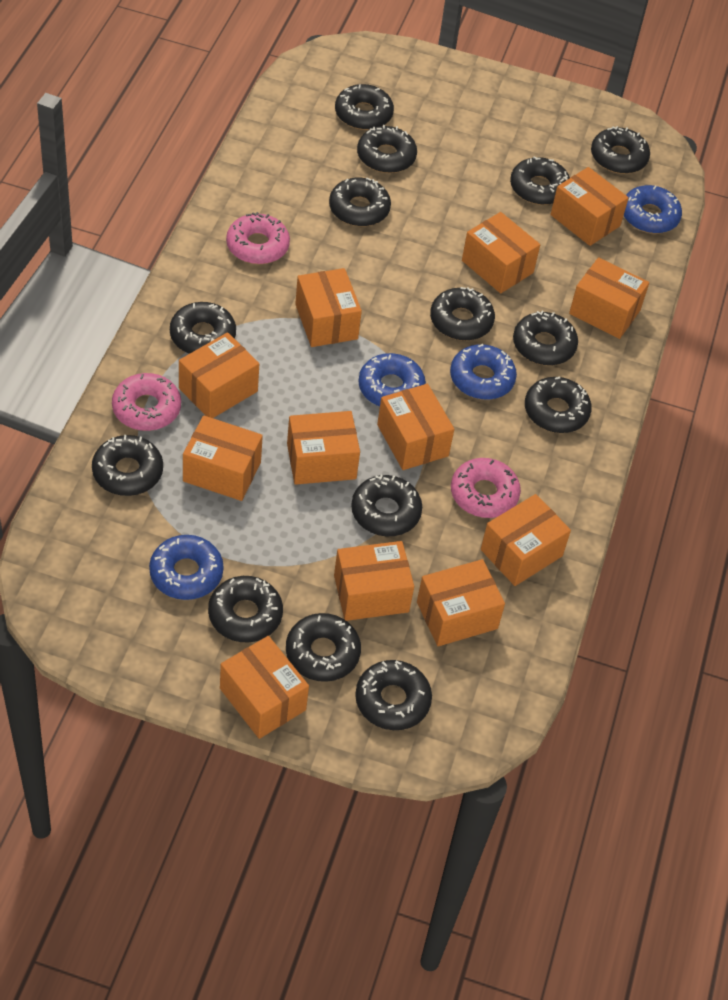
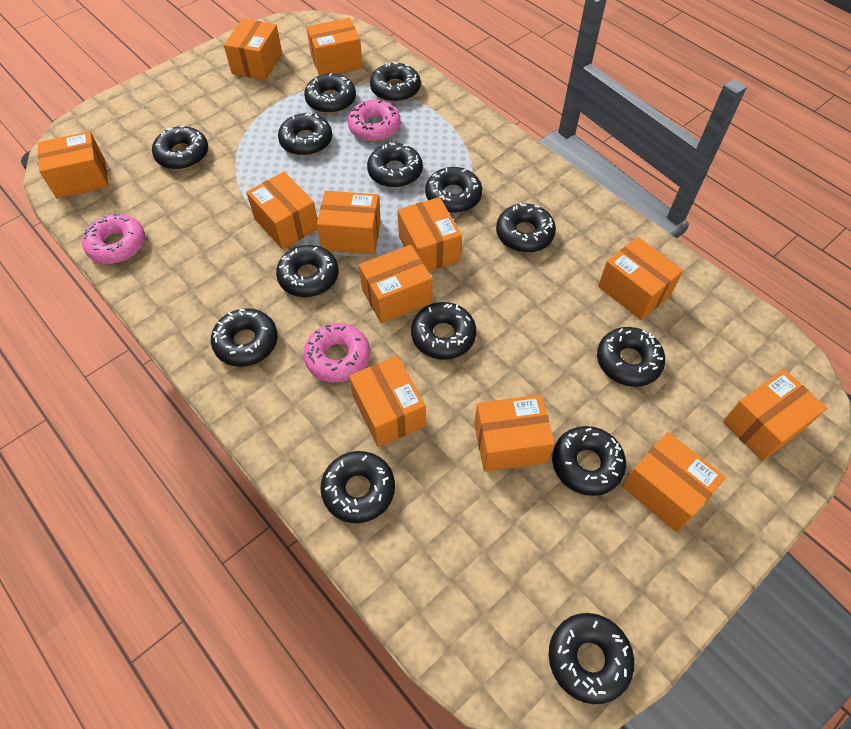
blue donut: 4 -> 0

